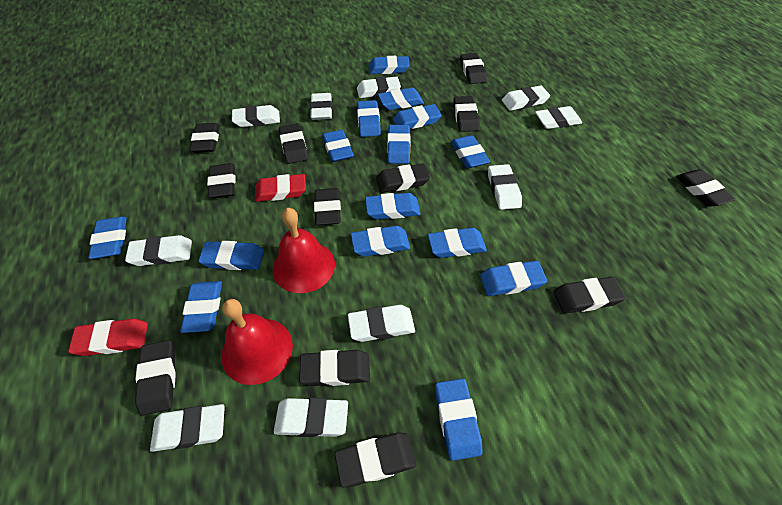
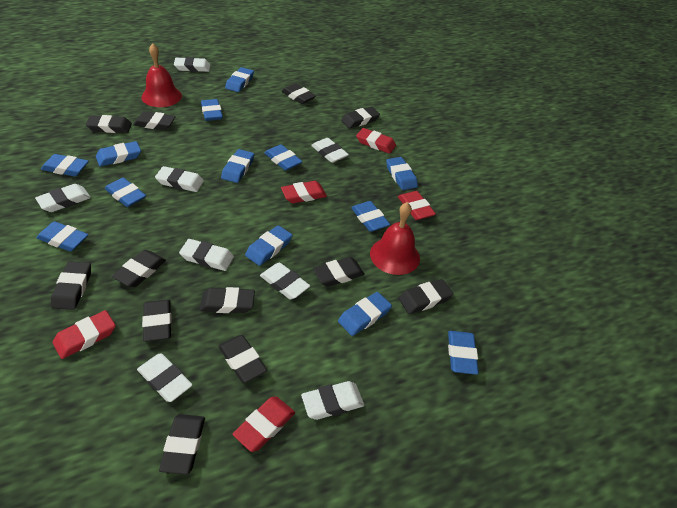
blue eraser: 15 -> 13
red eraser: 2 -> 5
white eraser: 10 -> 8

